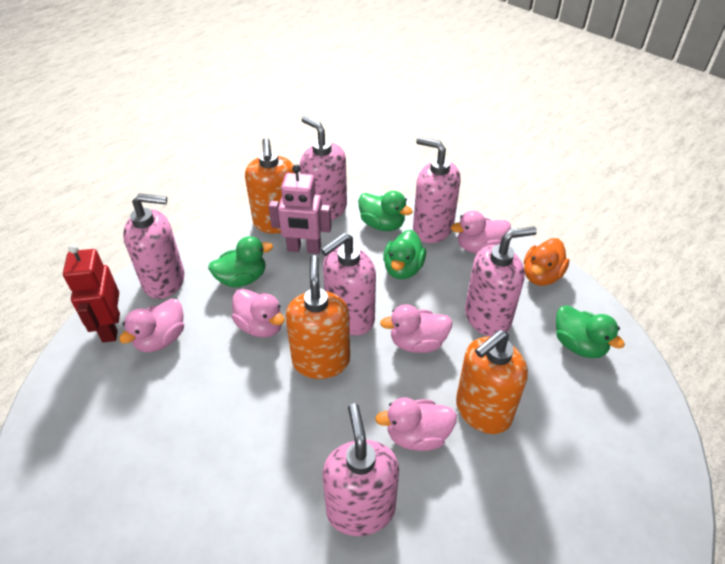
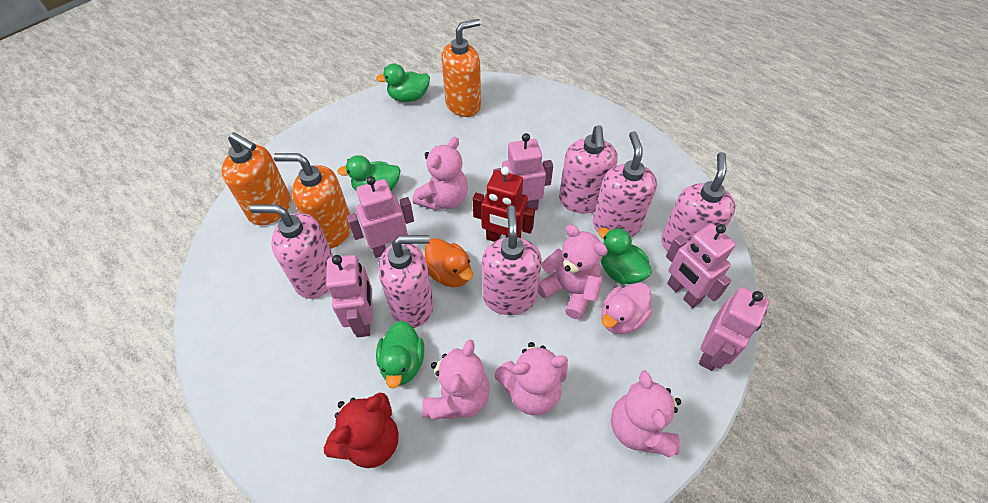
pink duck: 5 -> 1
pink robot: 1 -> 5
pink teddy bear: 0 -> 5
red teddy bear: 0 -> 1

